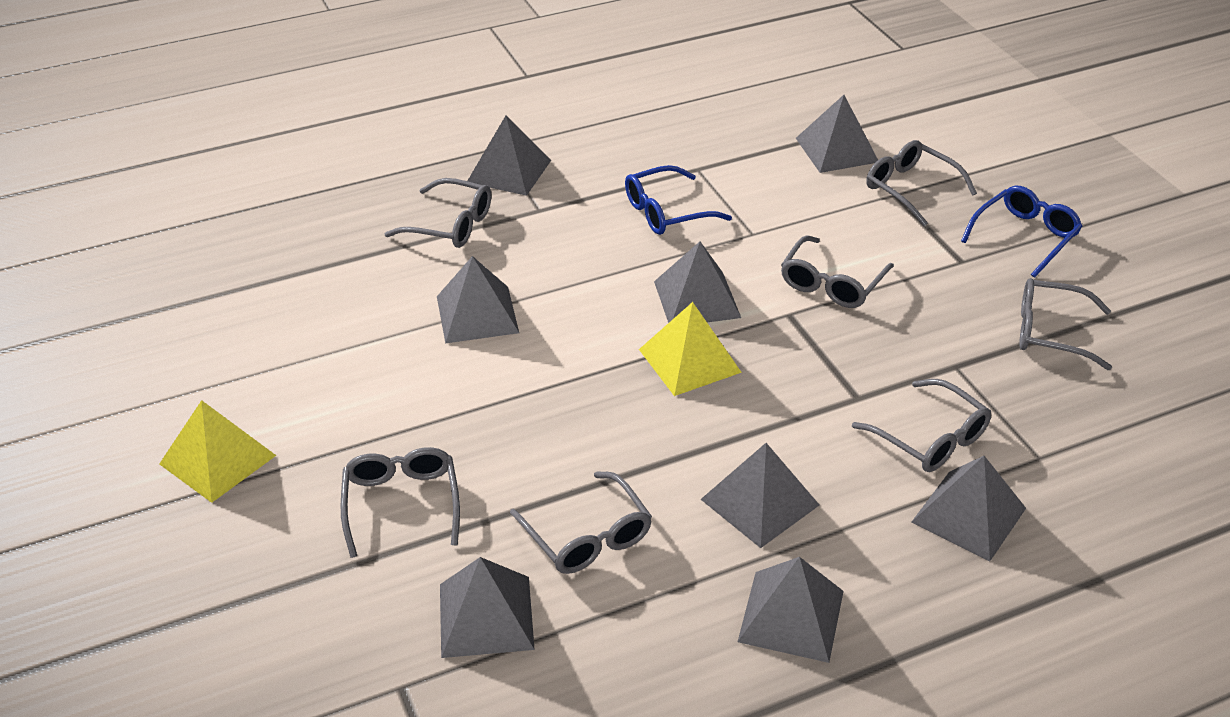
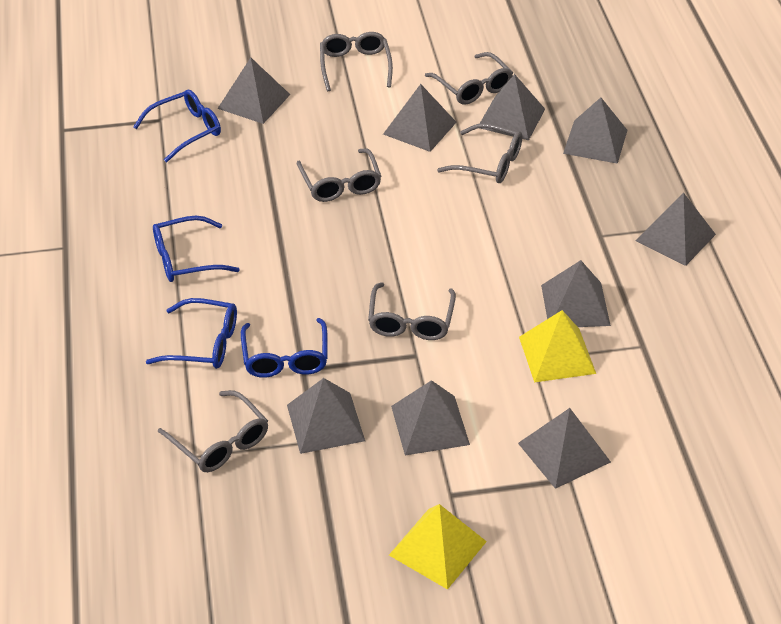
blue glasses: 2 -> 4
grey glasses: 7 -> 6
grey pyramid: 8 -> 9

